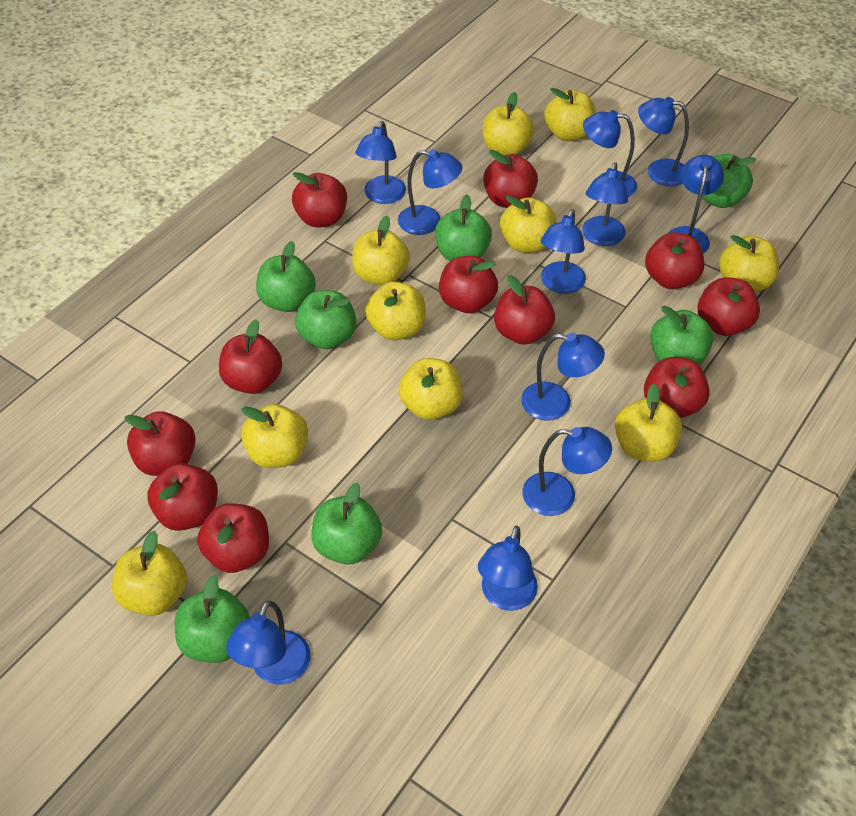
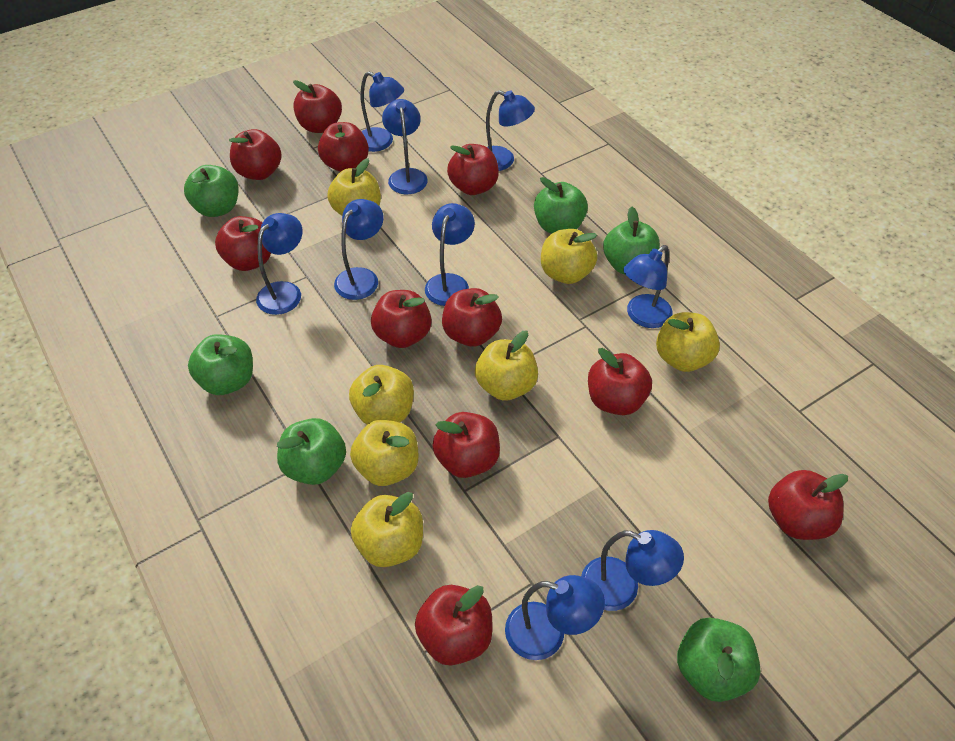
blue lamp: 11 -> 9
green apple: 7 -> 6
yellow apple: 10 -> 7

